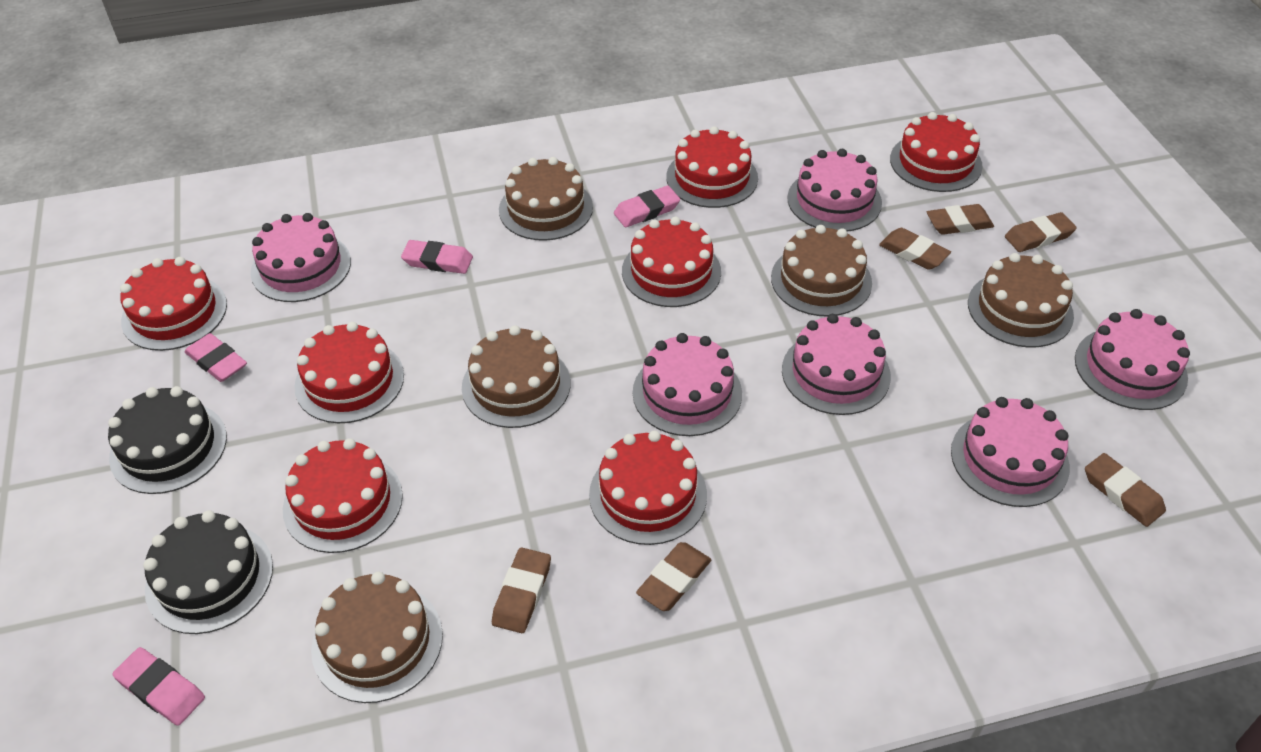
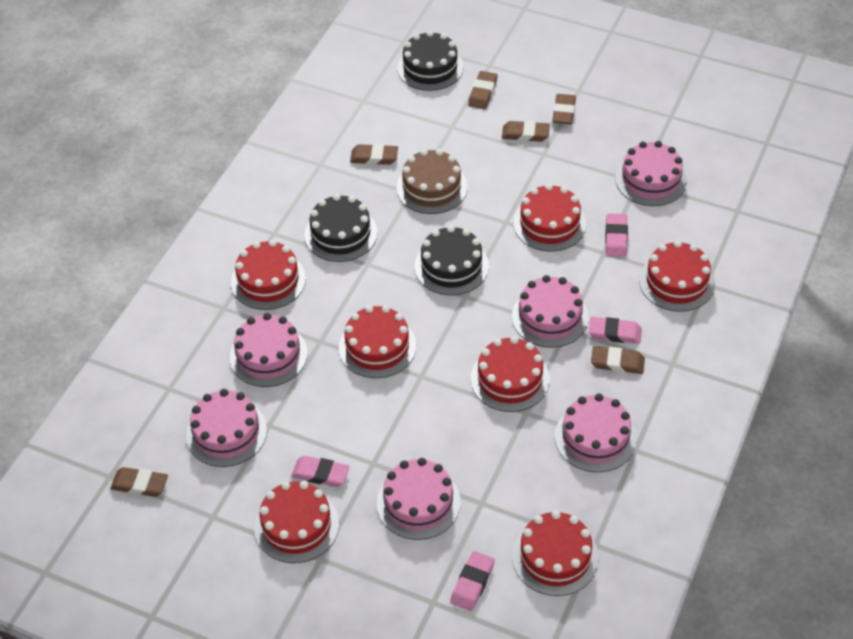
black cake: 2 -> 3
brown cake: 5 -> 1

